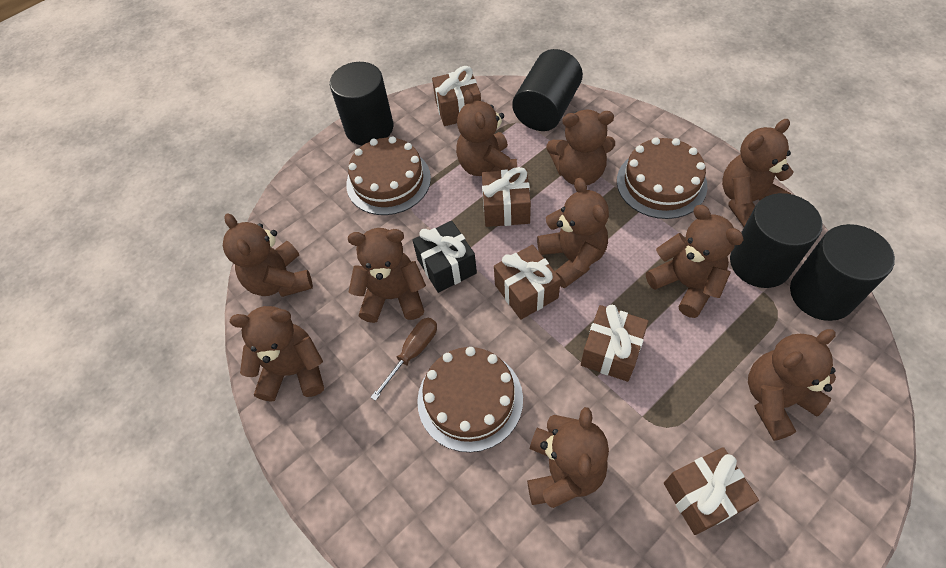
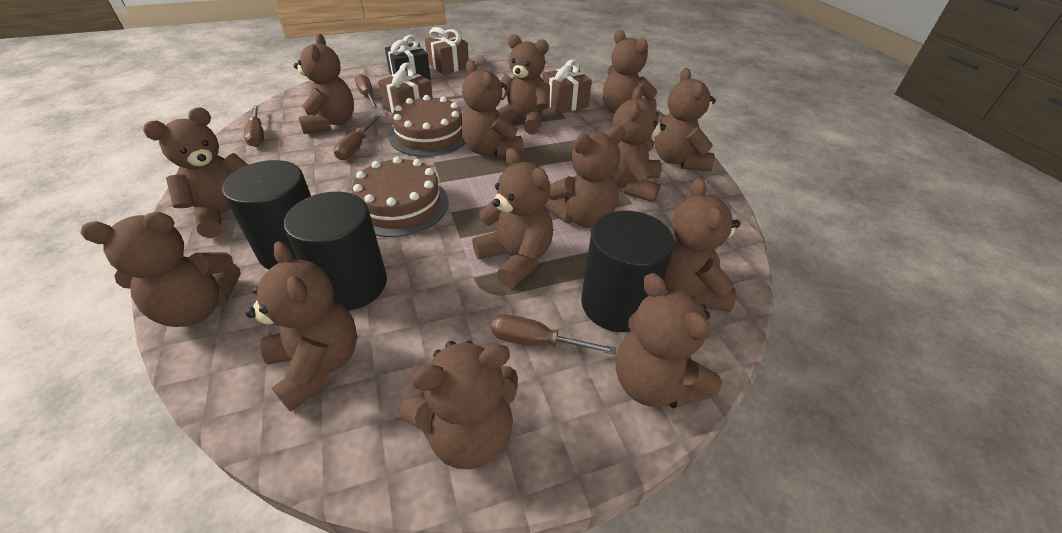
black cylinder: 4 -> 3
brown cake: 3 -> 2
brown gift: 5 -> 3
brown screwdriver: 1 -> 4
brown teddy bear: 10 -> 14

